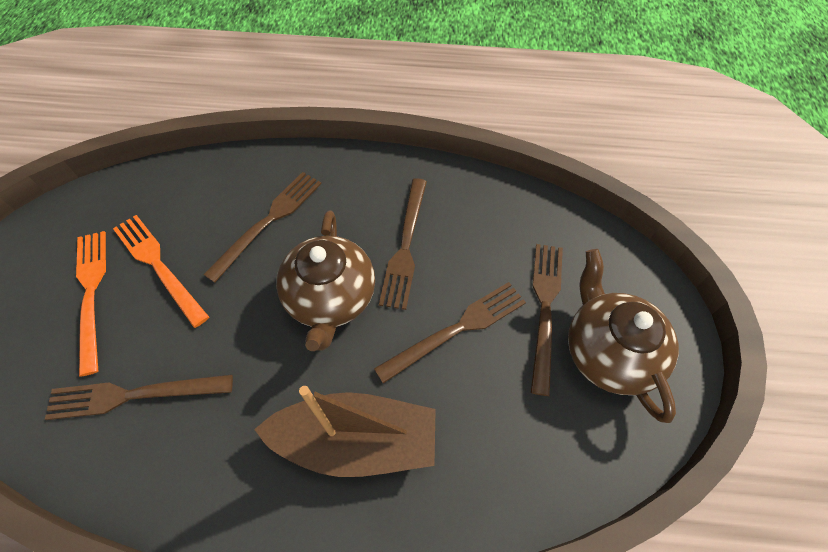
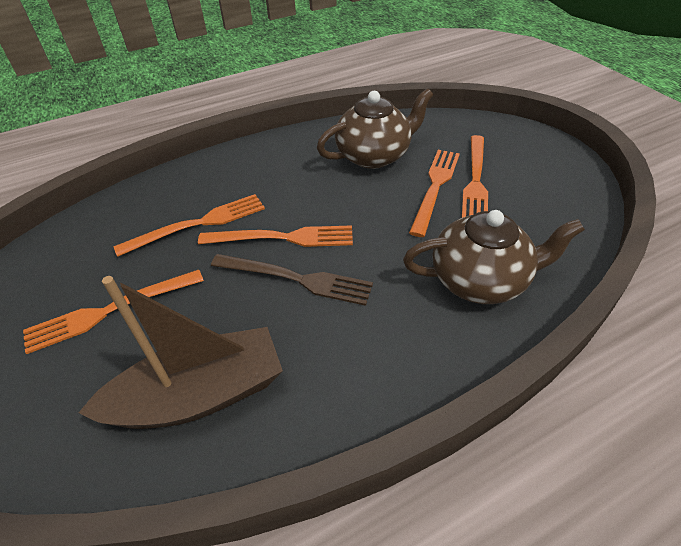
brown fork: 5 -> 1
orange fork: 2 -> 5

